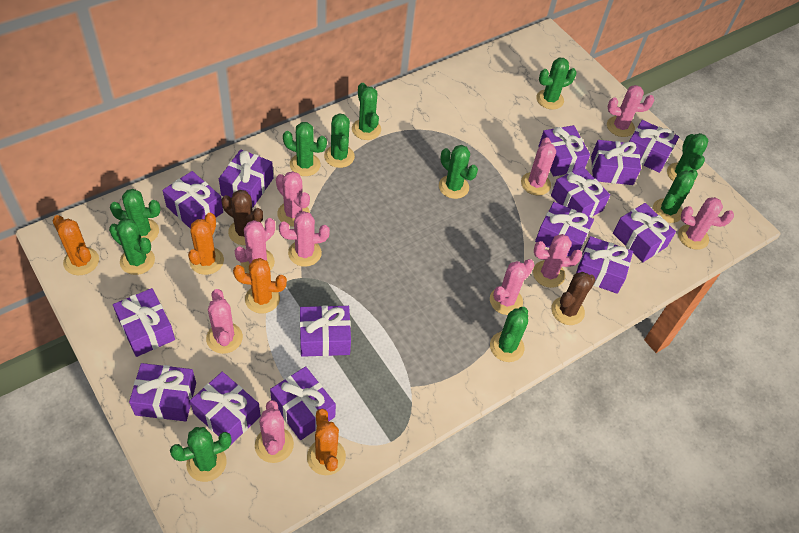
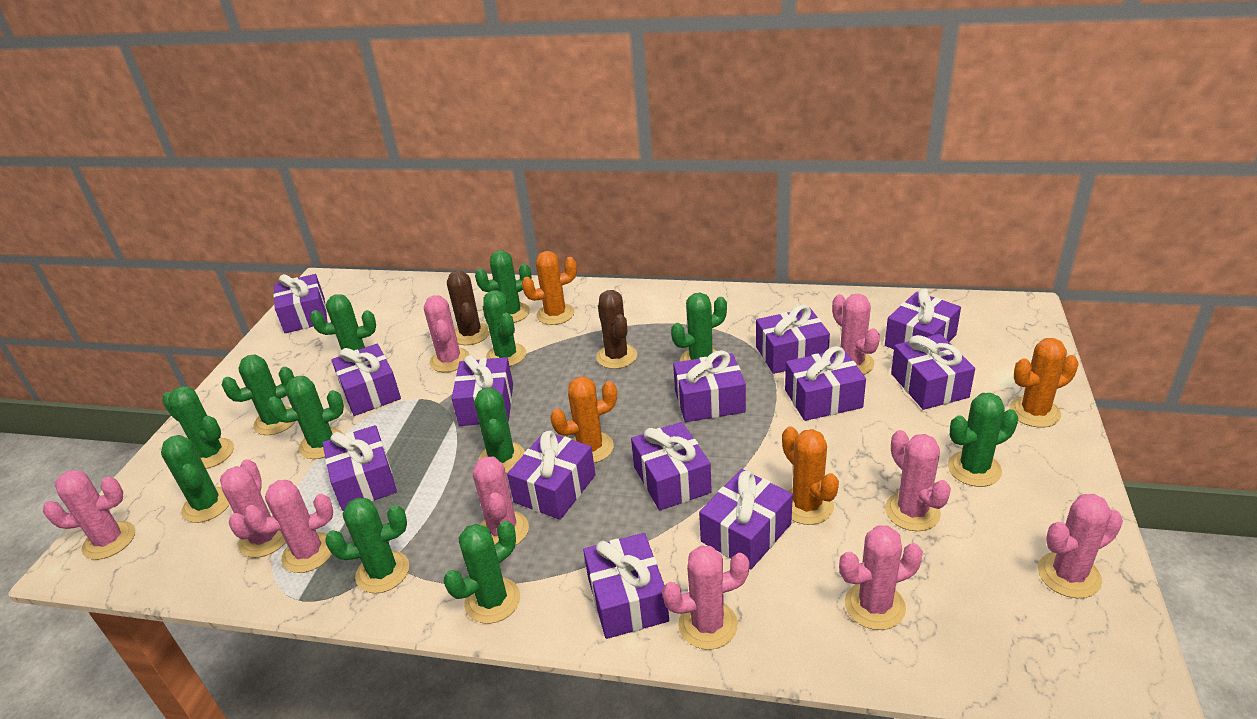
green cactus: 11 -> 12
purple gift: 14 -> 13

